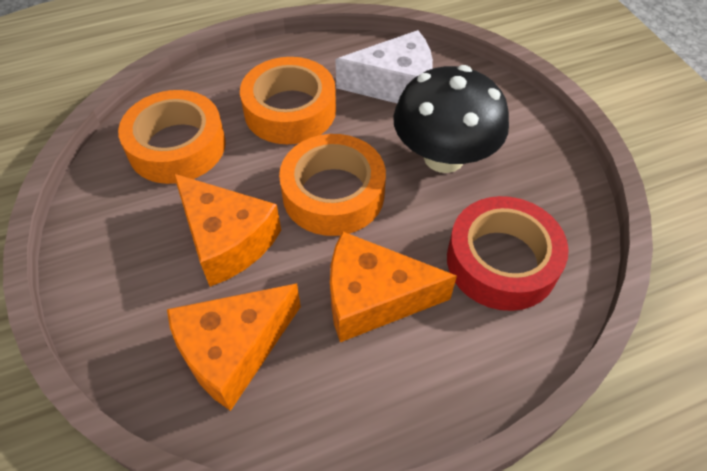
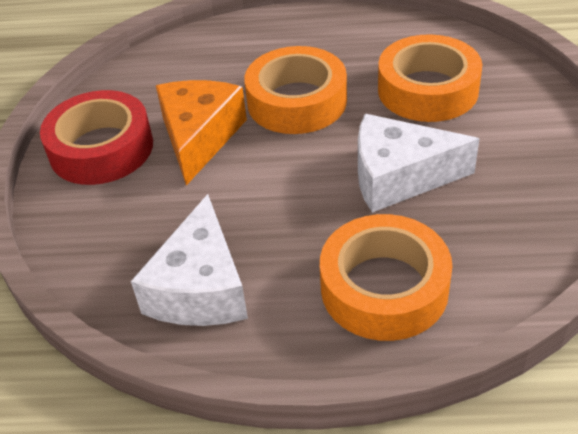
black mushroom: 1 -> 0
orange cheese: 3 -> 1
white cheese: 1 -> 2

